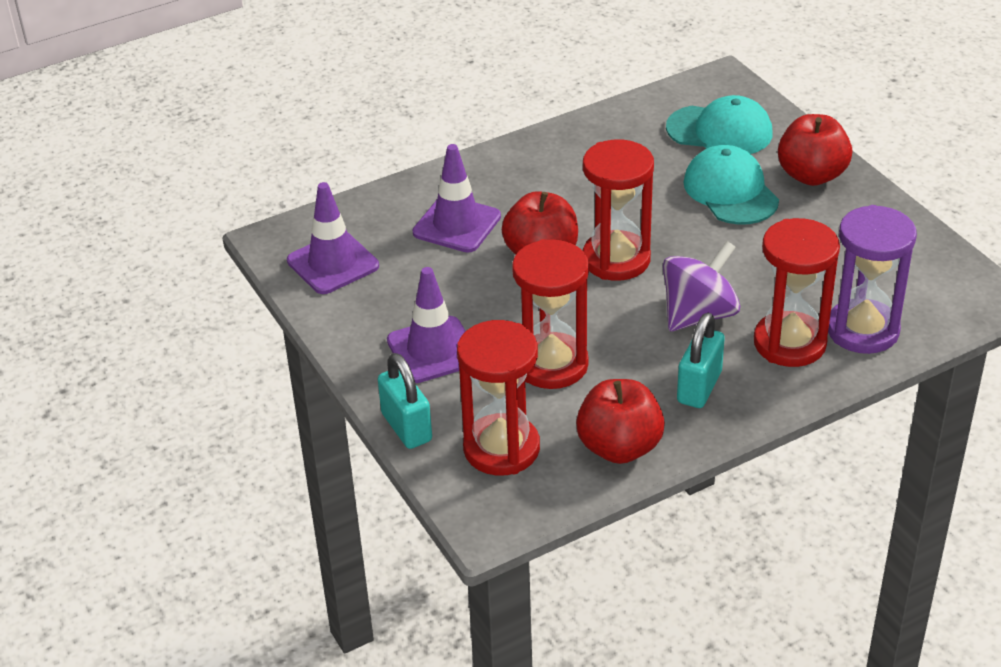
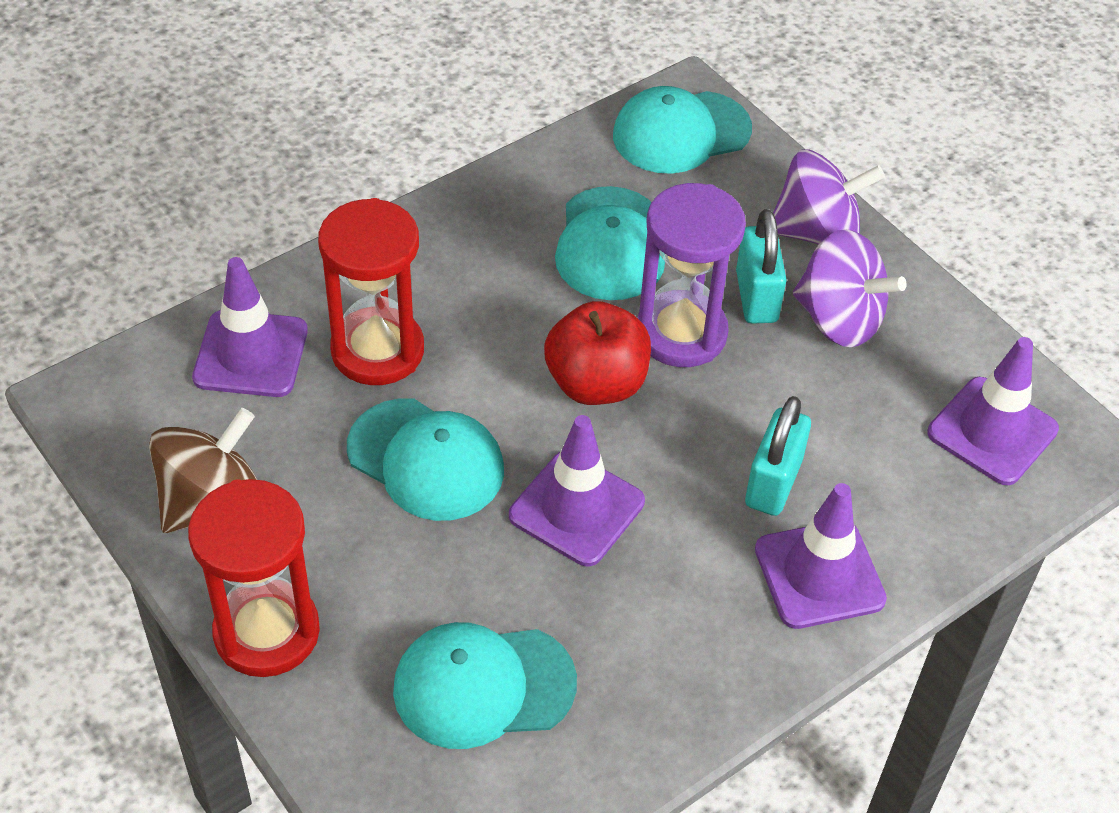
brown spinning top: 0 -> 1
purple spinning top: 1 -> 2
purple traffic cone: 3 -> 4
red apple: 3 -> 1
red hourglass: 4 -> 2
turquoise cap: 2 -> 4

